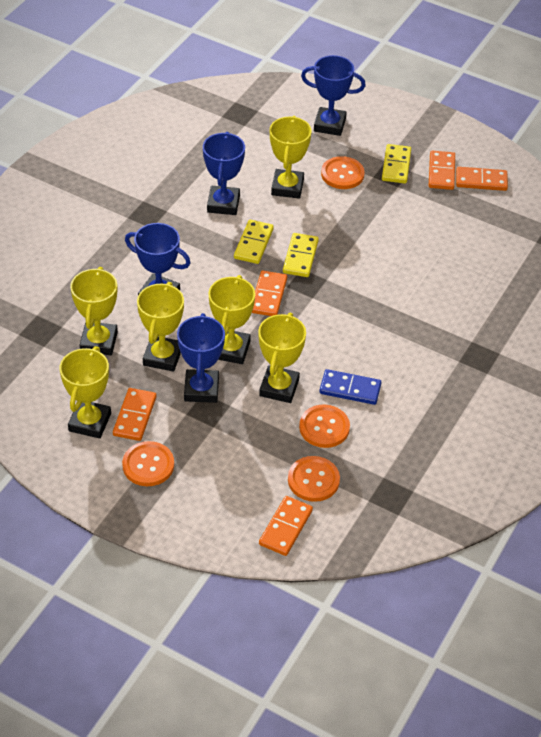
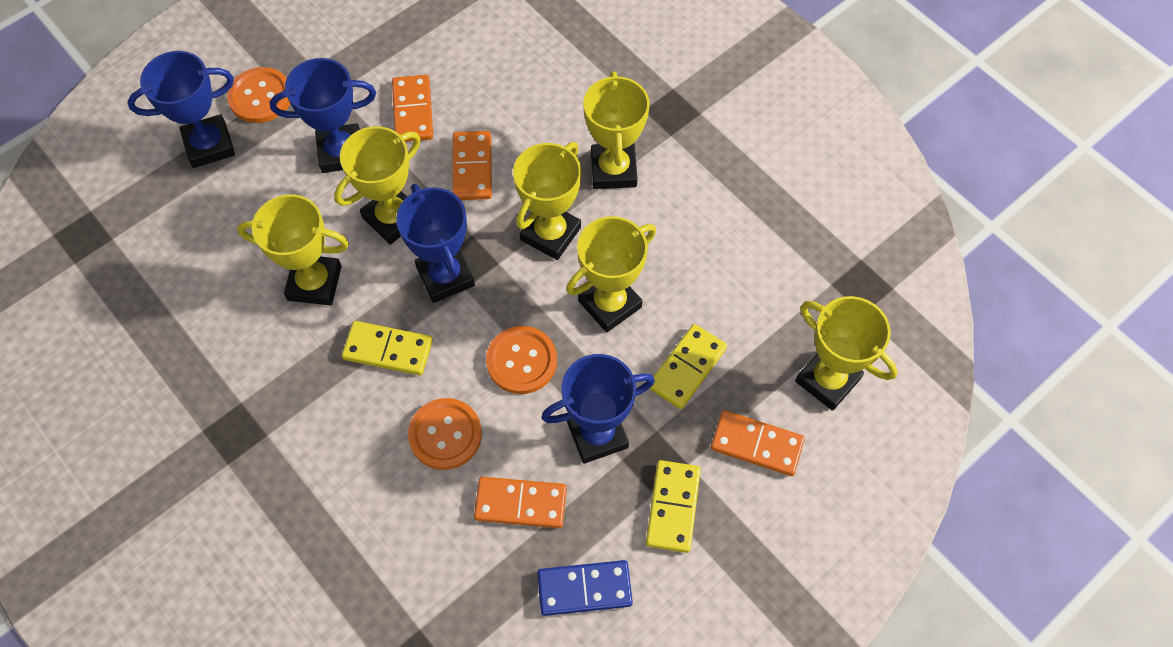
orange button: 4 -> 3
orange domino: 5 -> 4

